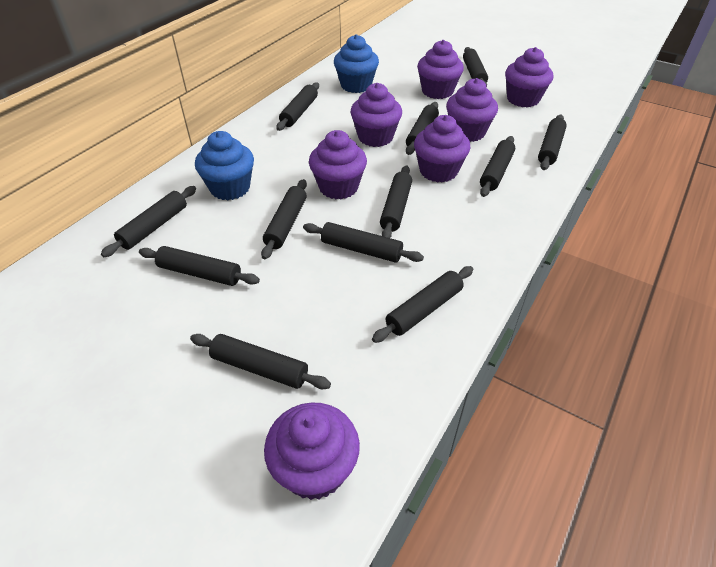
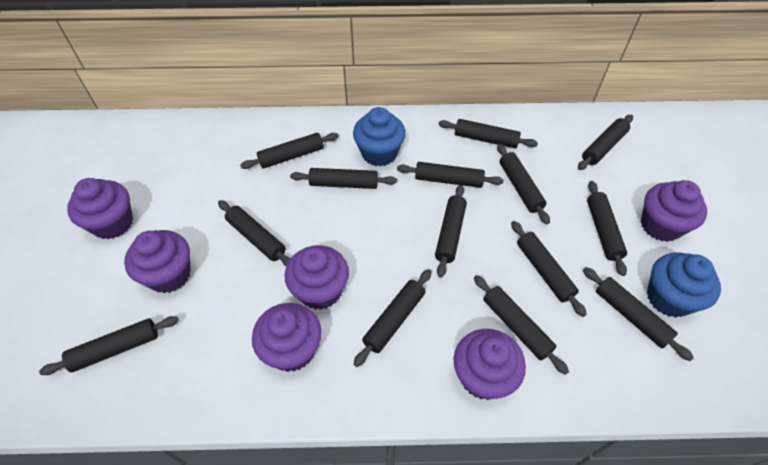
black rolling pin: 12 -> 14
purple cupcake: 7 -> 6

